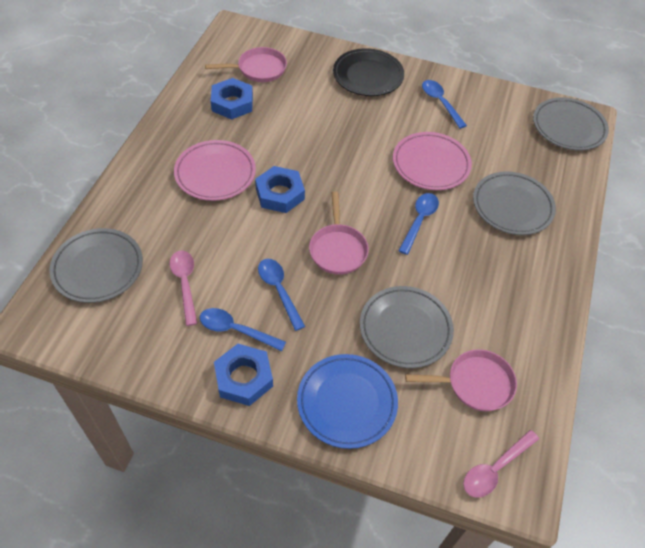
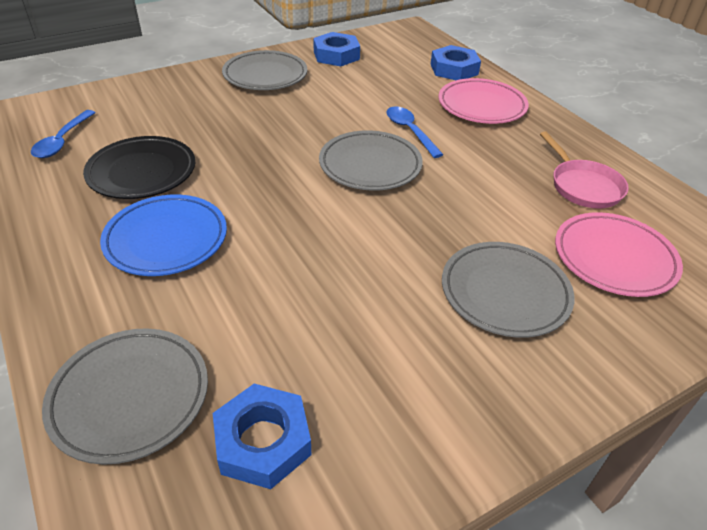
blue spoon: 4 -> 2
pink pan: 3 -> 1
pink spoon: 2 -> 0

